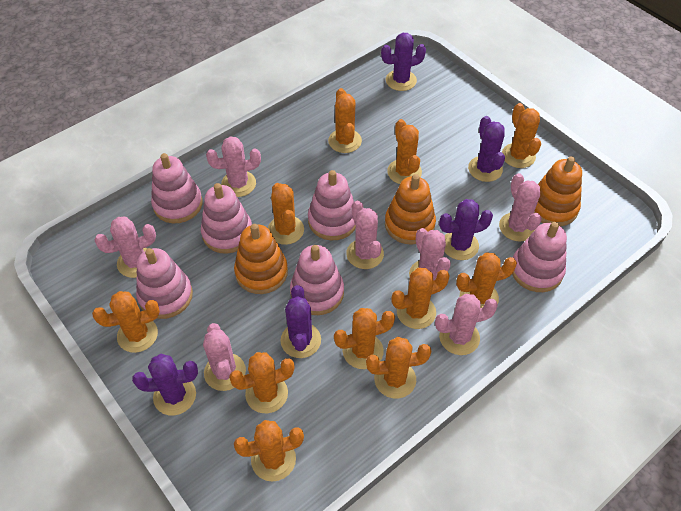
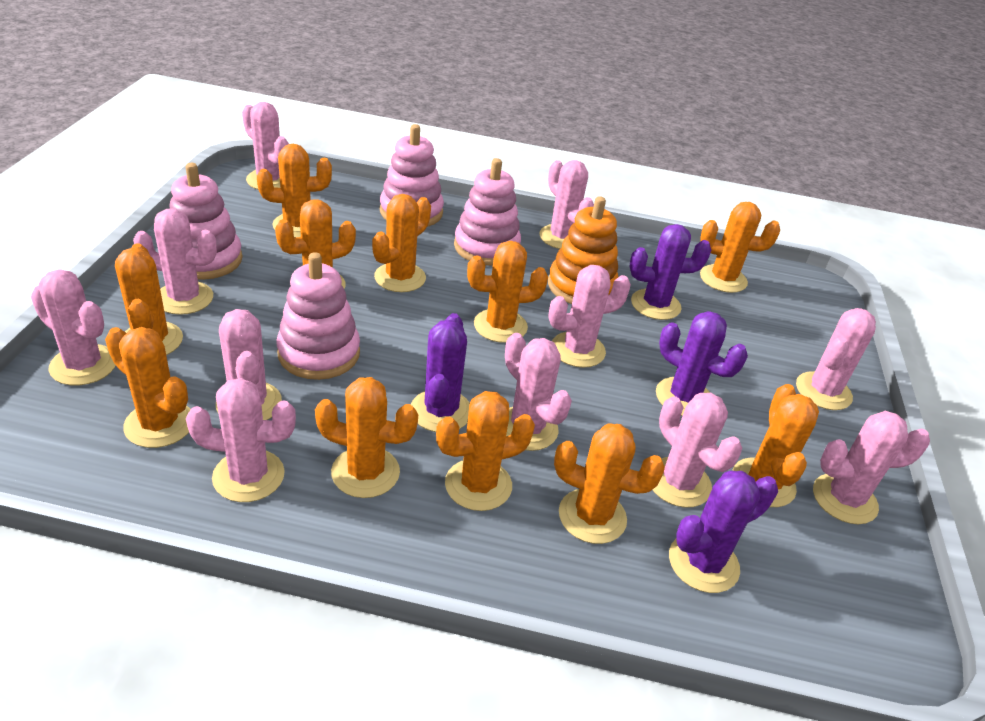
orange stacking toy: 3 -> 1
pink cactus: 7 -> 11
pink stacking toy: 6 -> 4
purple cactus: 5 -> 4

